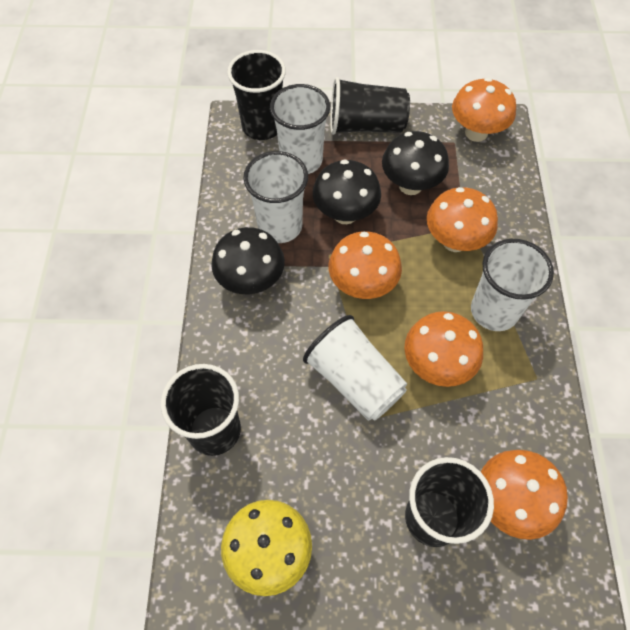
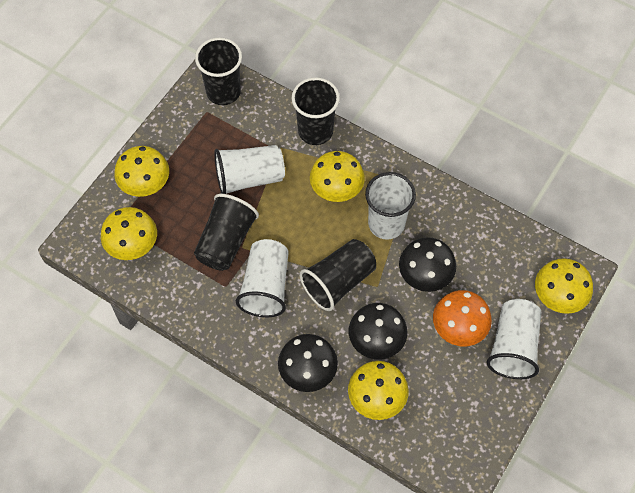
orange mushroom: 5 -> 1
yellow mushroom: 1 -> 5

